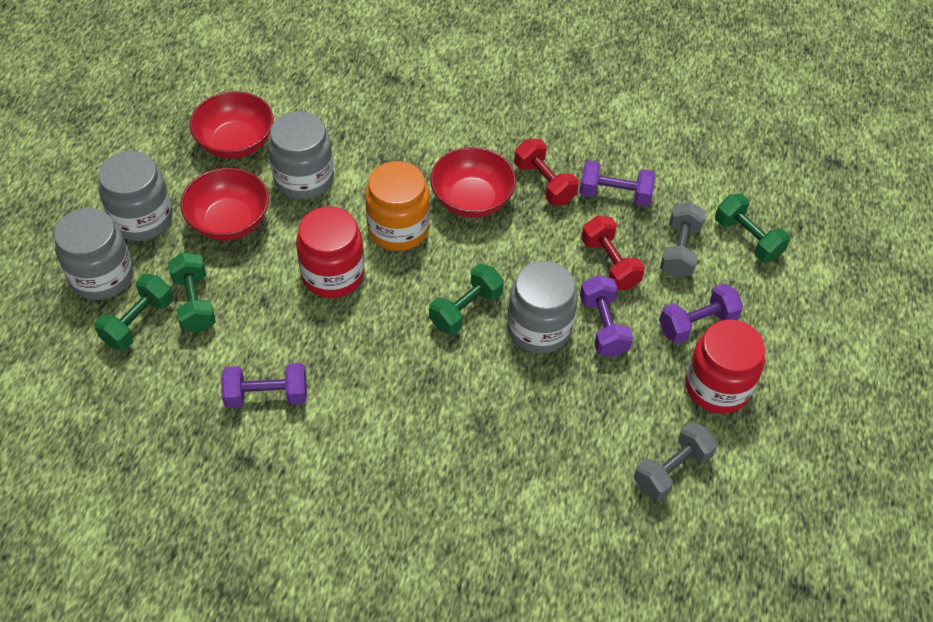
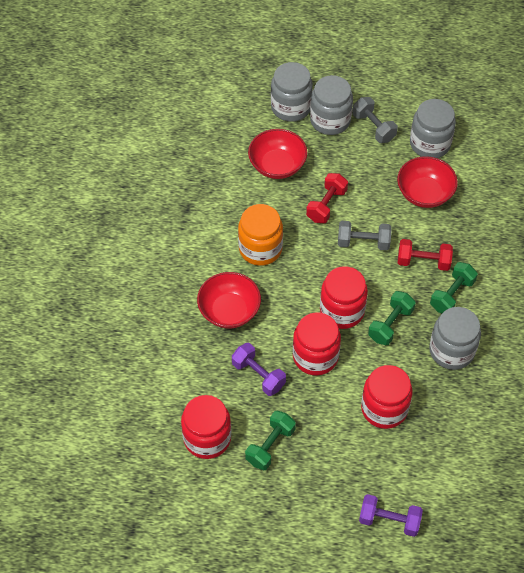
green dumbbell: 4 -> 3
purple dumbbell: 4 -> 2
red jar: 2 -> 4

